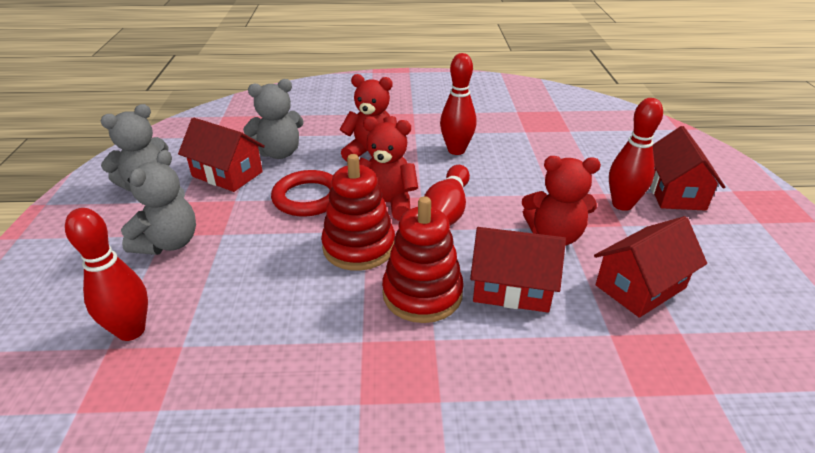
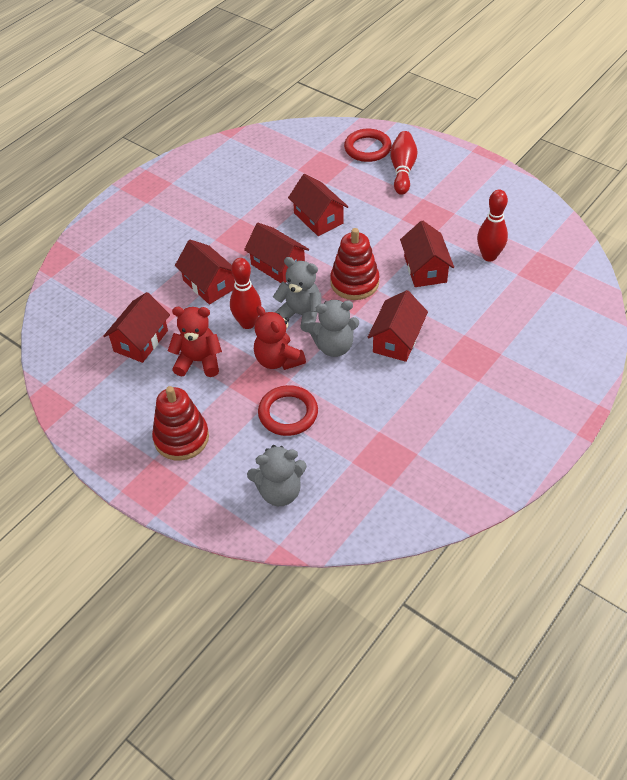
red bowling pin: 4 -> 3
red house: 4 -> 6
red ring: 1 -> 2
red teddy bear: 3 -> 2

